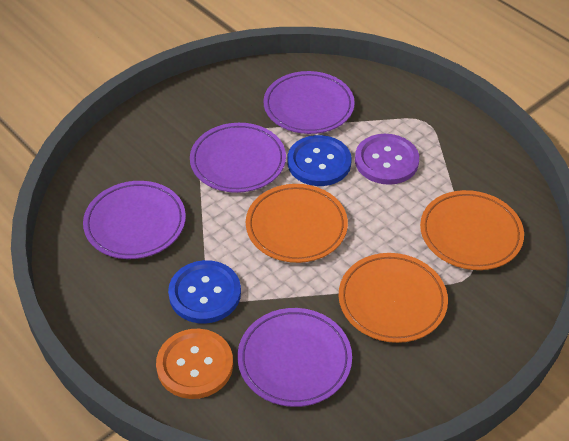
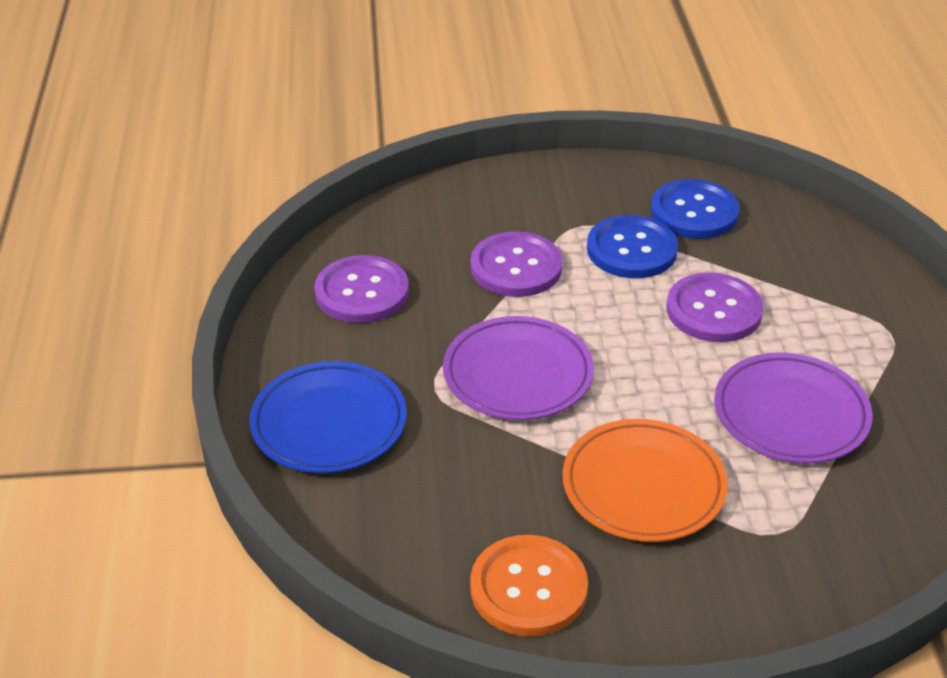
blue plate: 0 -> 1
orange plate: 3 -> 1
purple button: 1 -> 3
purple plate: 4 -> 2

